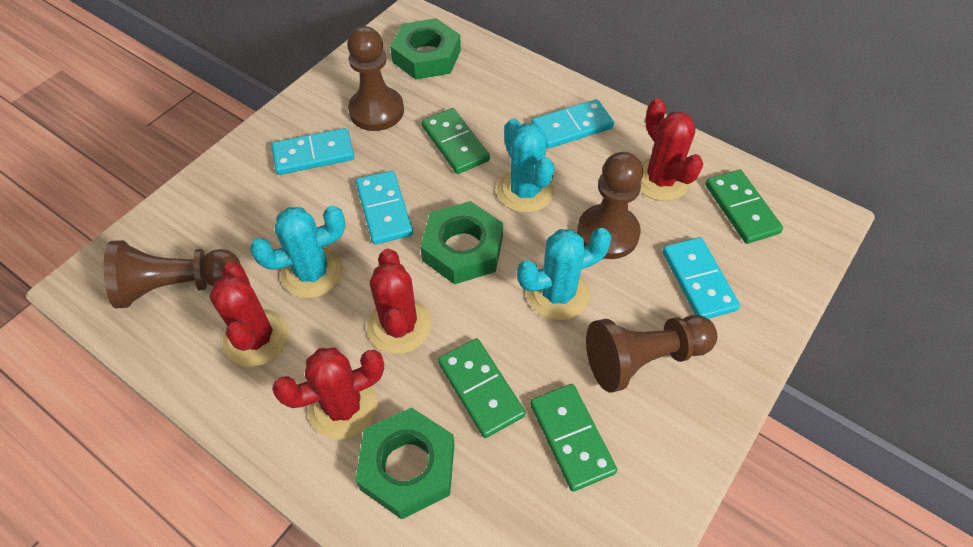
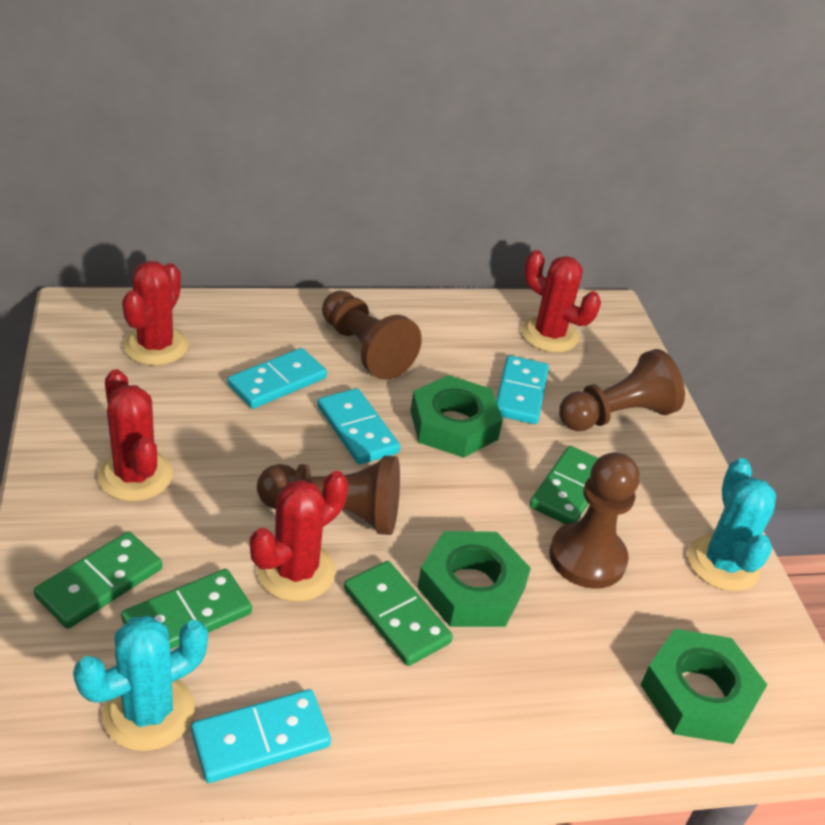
turquoise cactus: 3 -> 2

